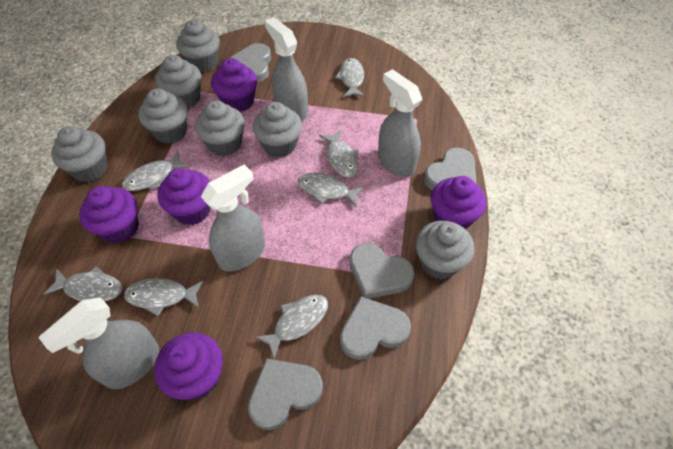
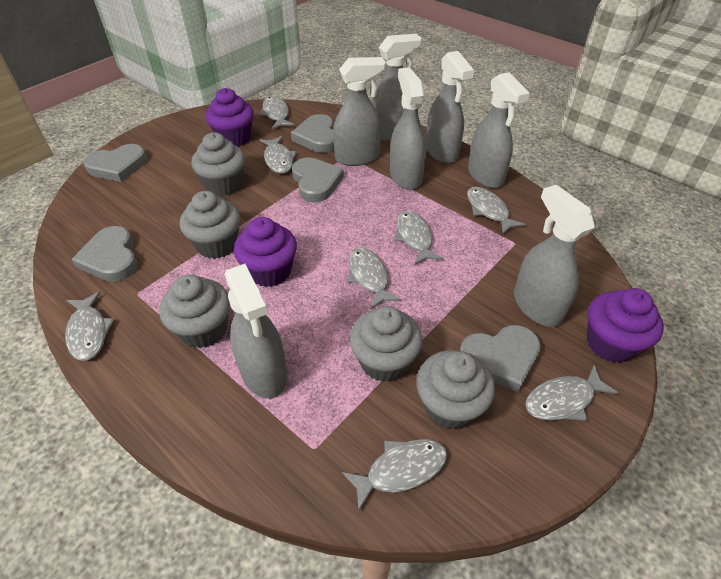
grey cupcake: 7 -> 5
grey fish: 7 -> 8
grey spray bottle: 4 -> 7
purple cupcake: 5 -> 3

